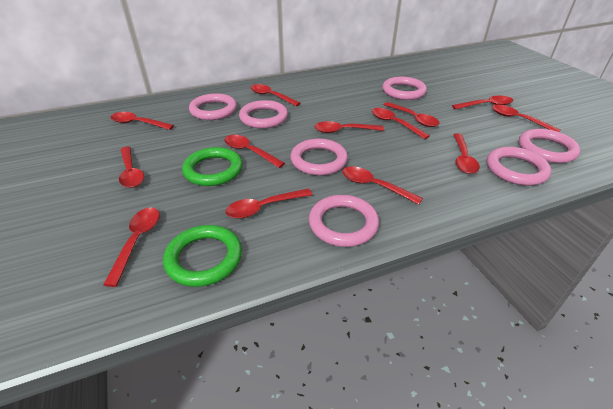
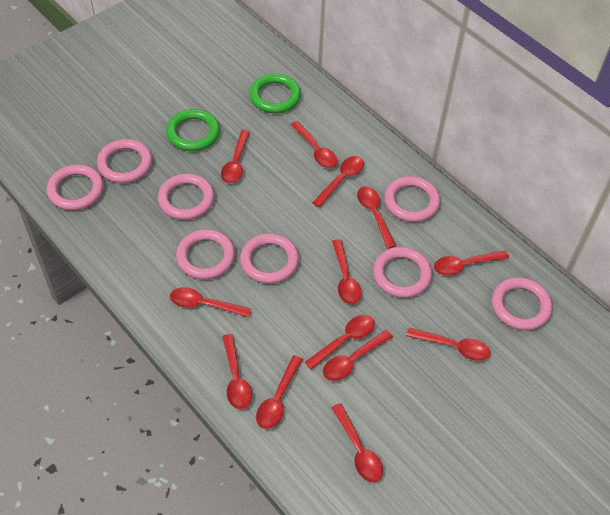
pink ring: 7 -> 8

